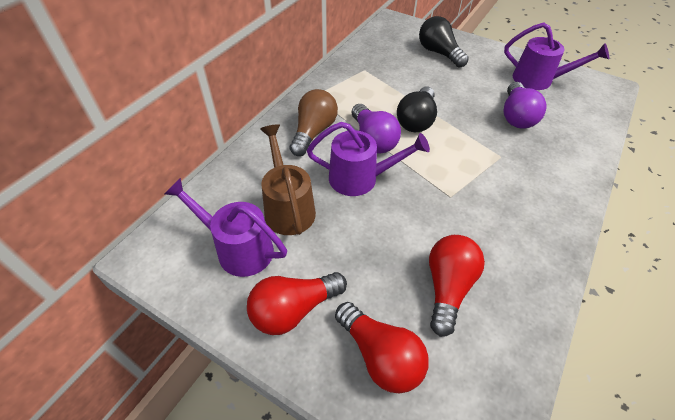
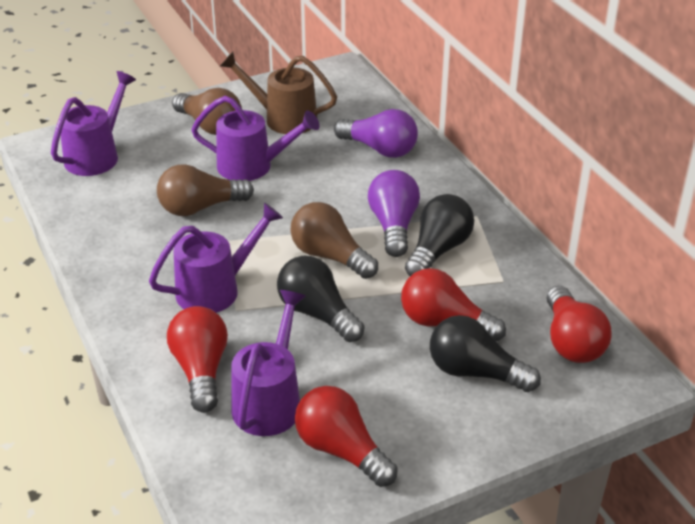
black light bulb: 2 -> 3
brown light bulb: 1 -> 3
purple watering can: 3 -> 4
red light bulb: 3 -> 4

